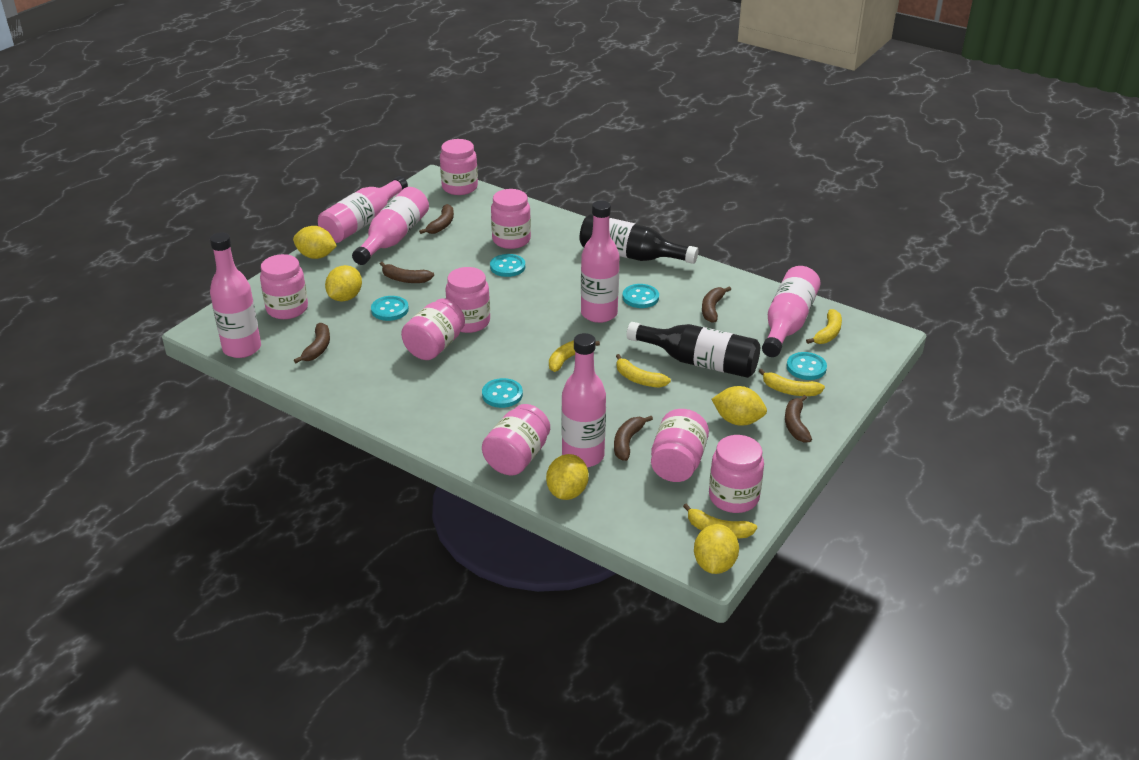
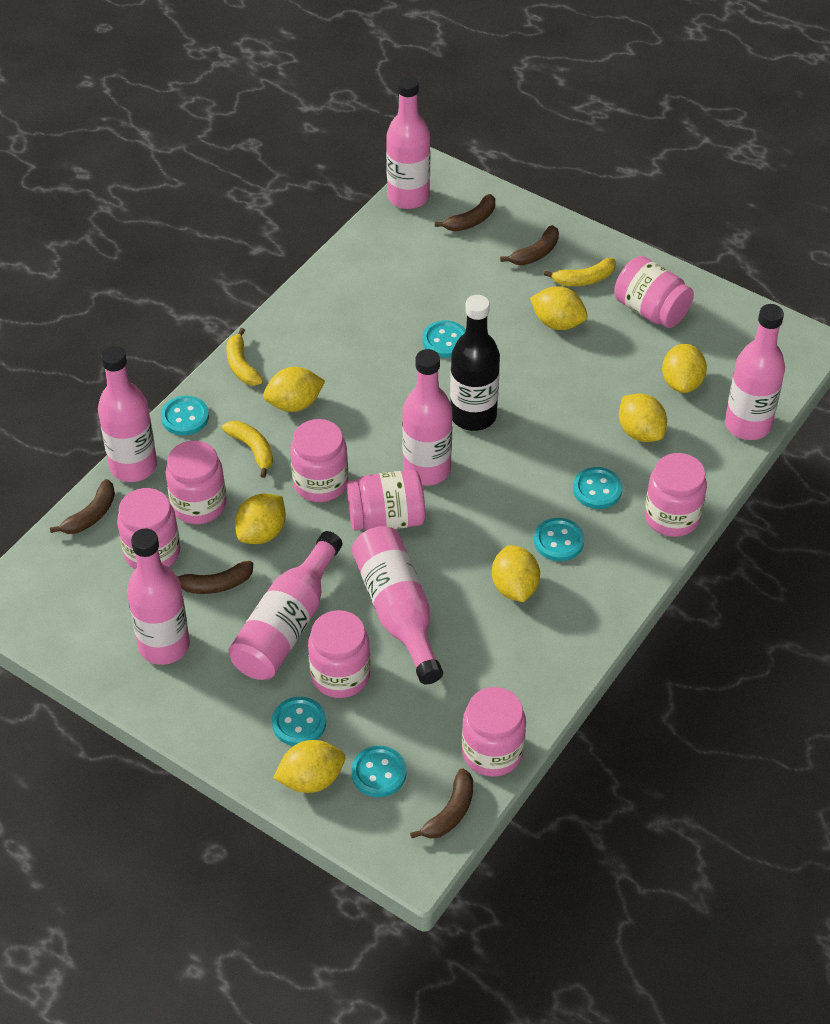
black bottle: 2 -> 1
brown banana: 6 -> 5
pink bottle: 6 -> 7
turquoise button: 5 -> 6
yellow banana: 5 -> 3
yellow lemon: 5 -> 7

